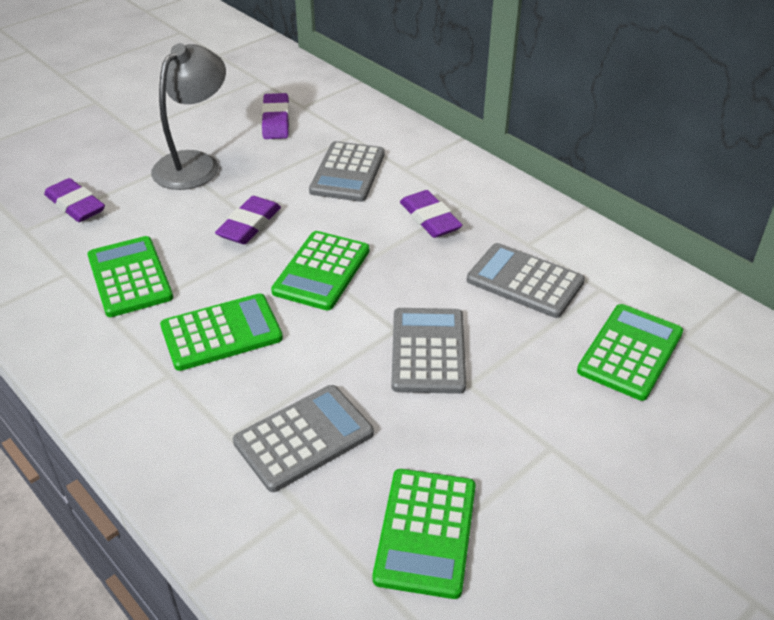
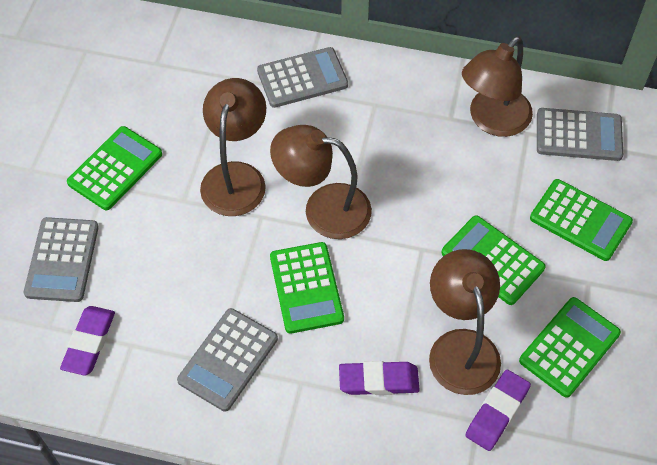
brown lamp: 0 -> 4
grey lamp: 1 -> 0
purple eraser: 4 -> 3

